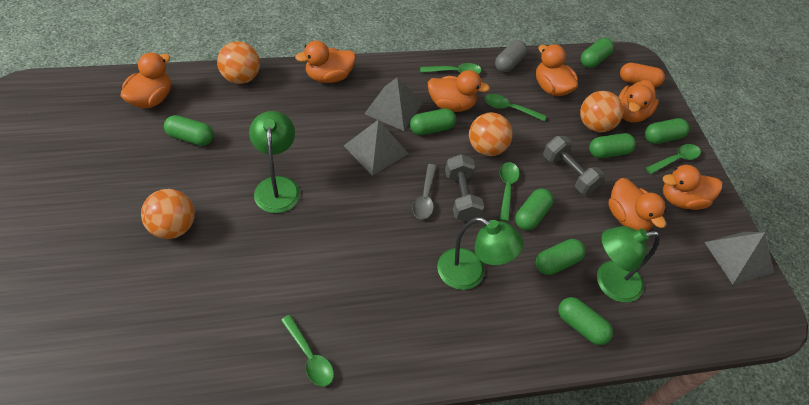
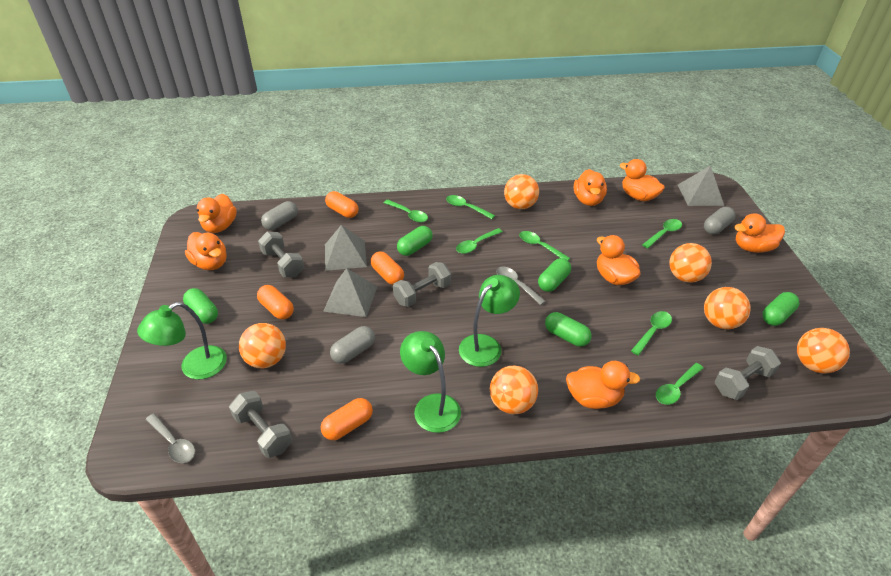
green capsule: 8 -> 5
green spoon: 5 -> 7
grey capsule: 1 -> 3
grey dumbbell: 2 -> 4
grey spoon: 1 -> 2
orange ball: 4 -> 6
orange capsule: 1 -> 4

